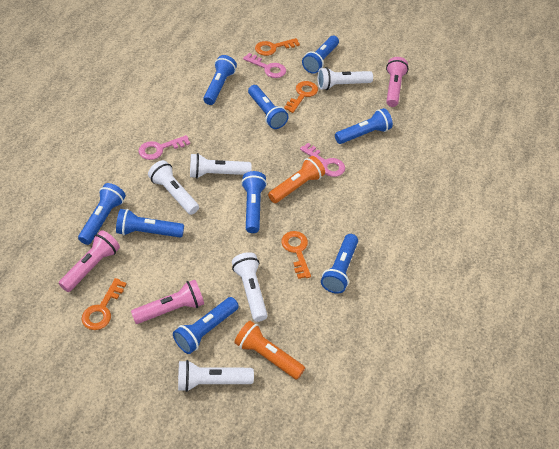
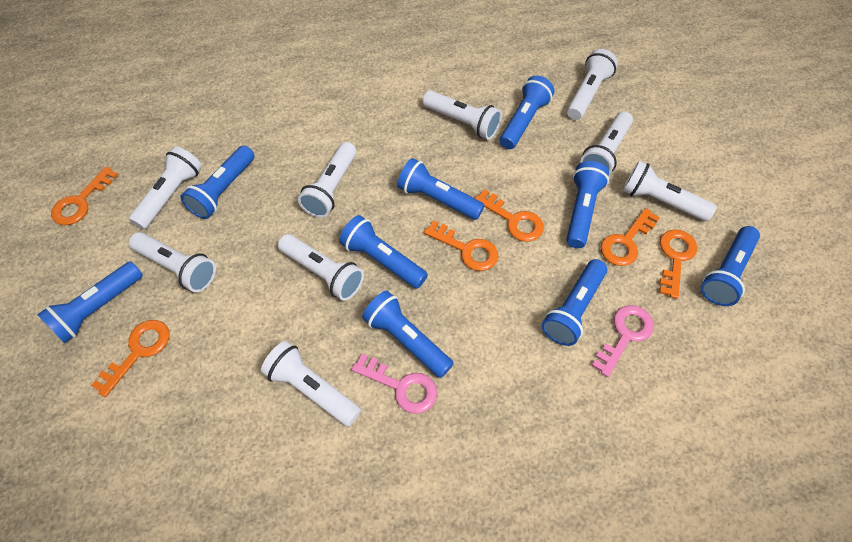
orange flashlight: 2 -> 0
orange key: 4 -> 6
pink flashlight: 3 -> 0
pink key: 3 -> 2
white flashlight: 5 -> 9

